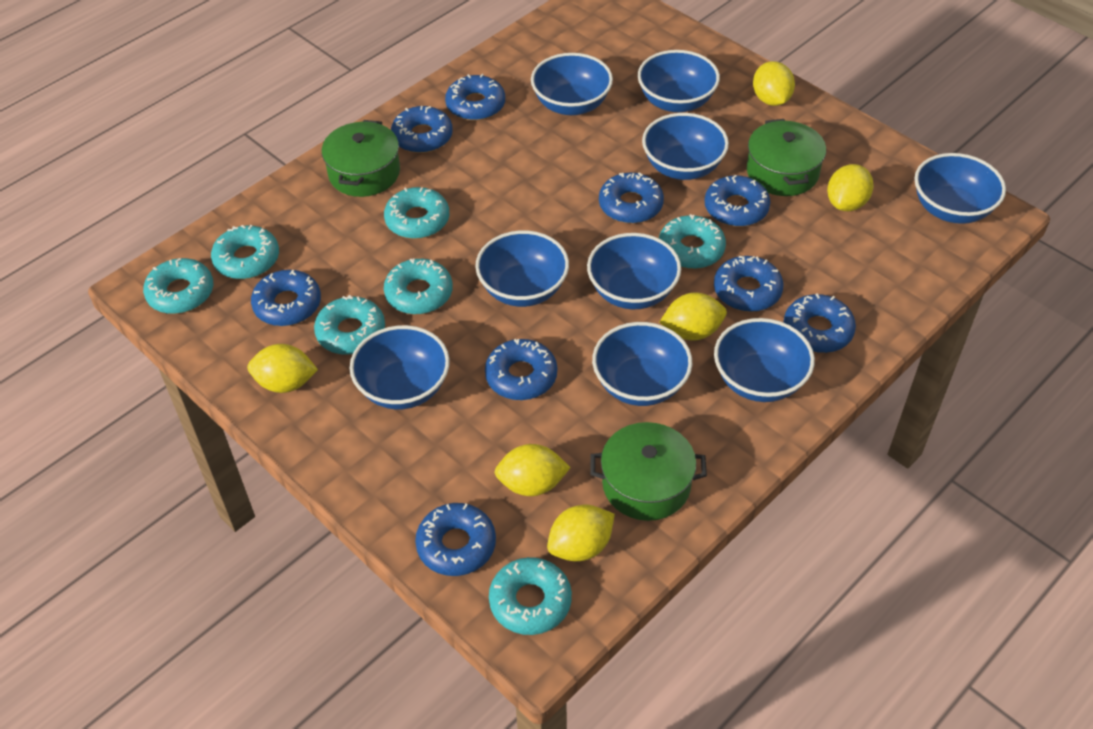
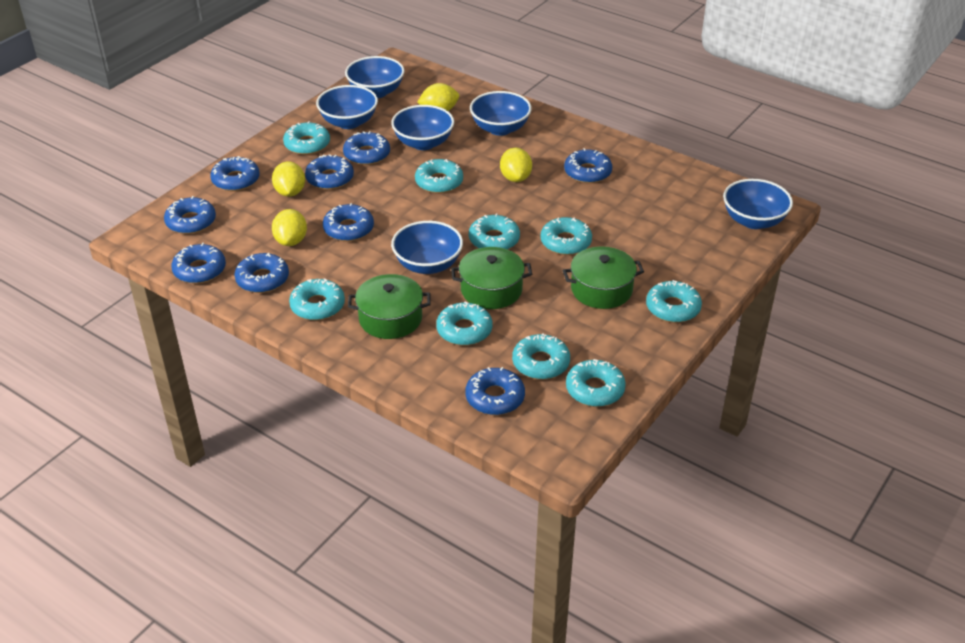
blue bowl: 9 -> 6
turquoise donut: 7 -> 9
yellow lemon: 6 -> 4

